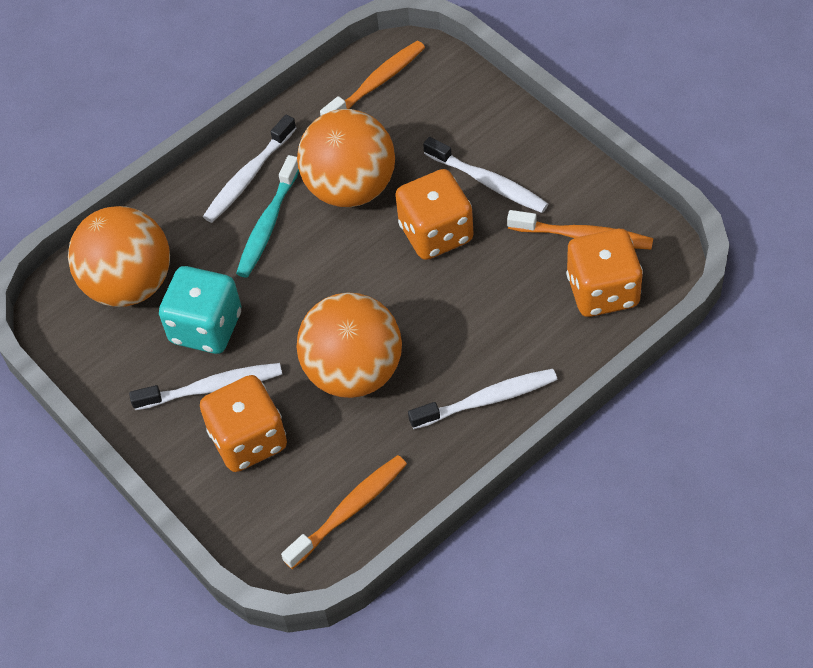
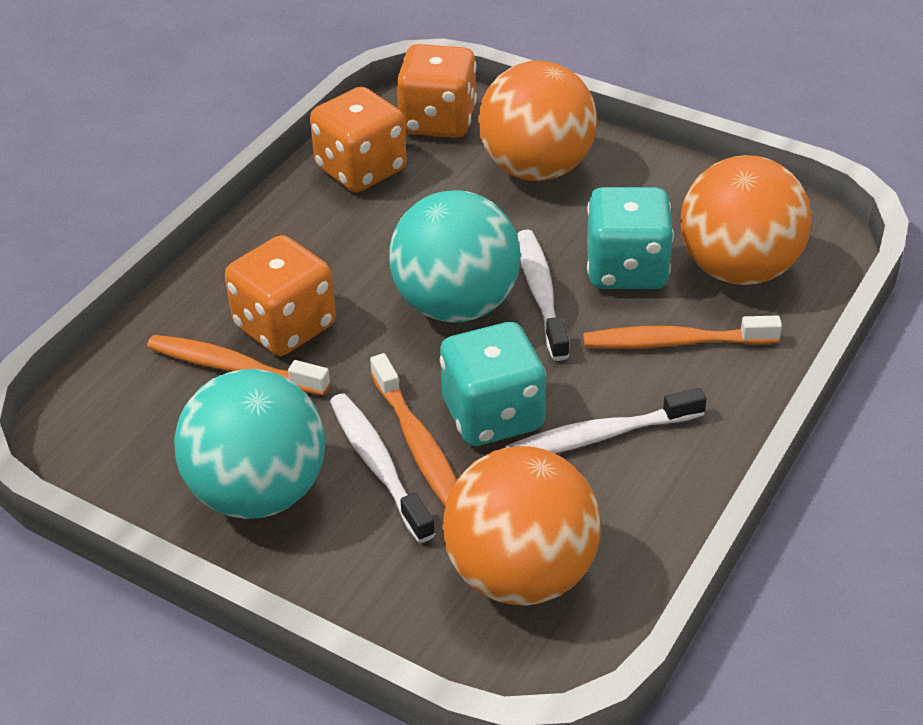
turquoise ball: 0 -> 2
turquoise dice: 1 -> 2
turquoise toothbrush: 1 -> 0
white toothbrush: 4 -> 3

